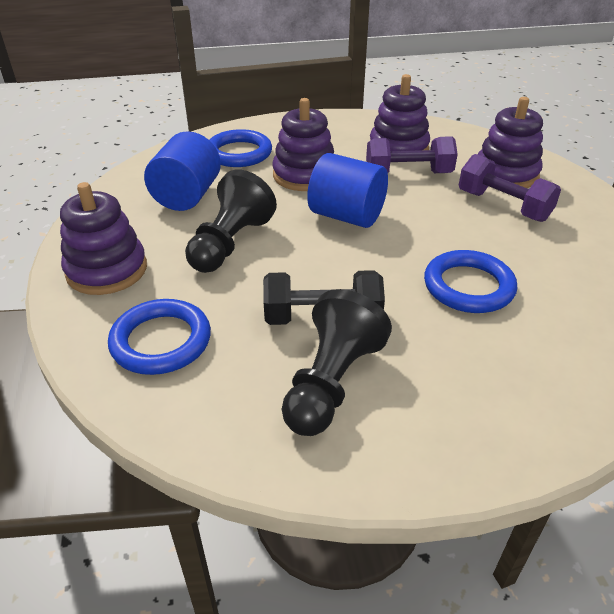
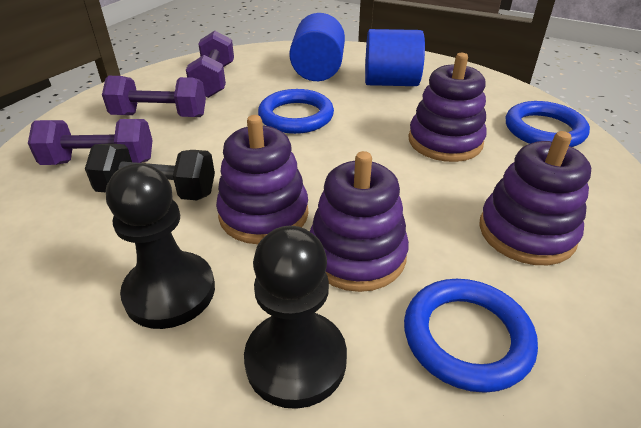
purple dumbbell: 2 -> 3

